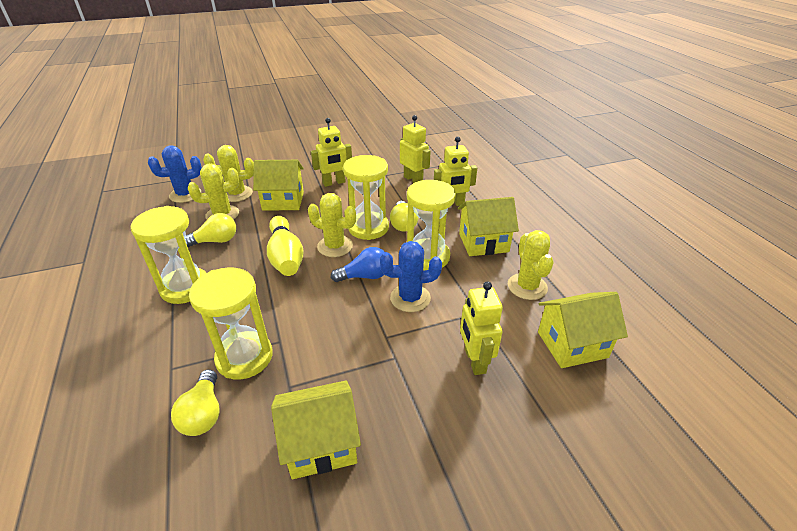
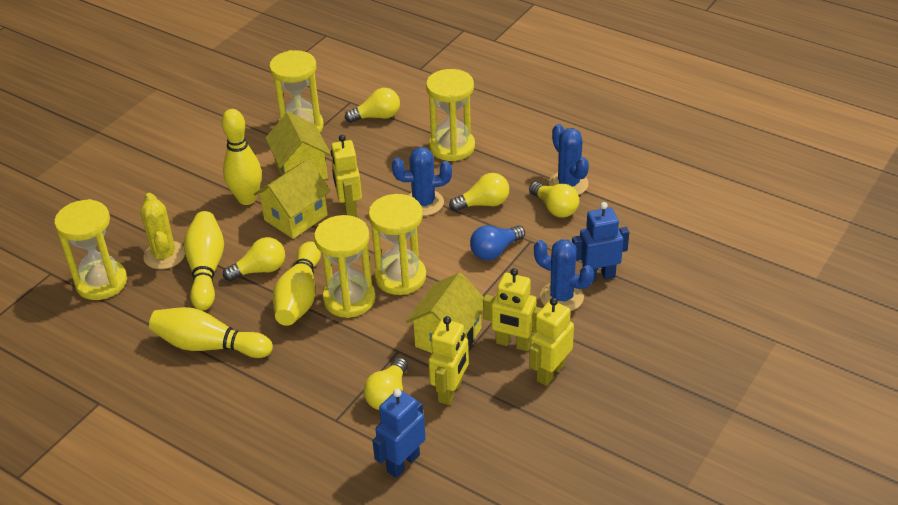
blue cactus: 2 -> 3
blue robot: 0 -> 2
yellow bowling pin: 1 -> 4
yellow cactus: 4 -> 1
yellow hourglass: 4 -> 5
yellow house: 4 -> 3
yellow light bulb: 3 -> 5

